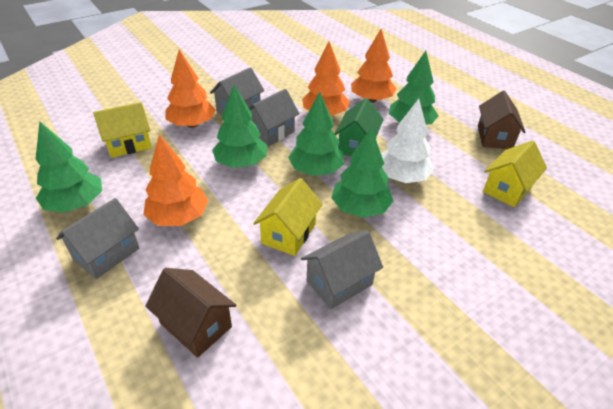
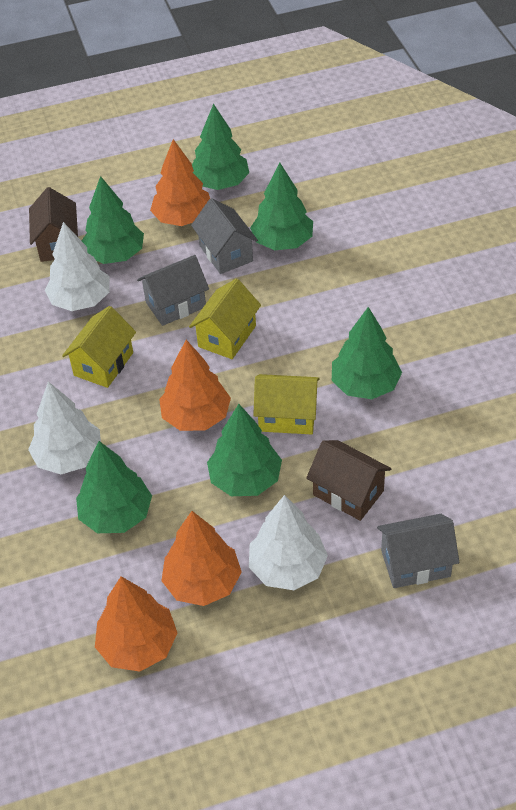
green house: 1 -> 0
green tree: 5 -> 6
grey house: 4 -> 3
white tree: 1 -> 3

